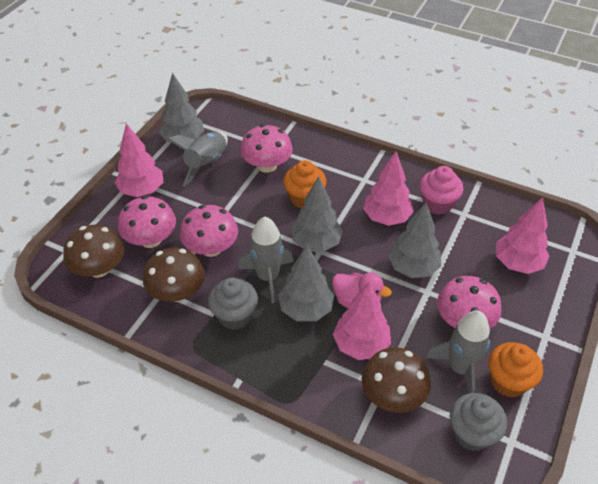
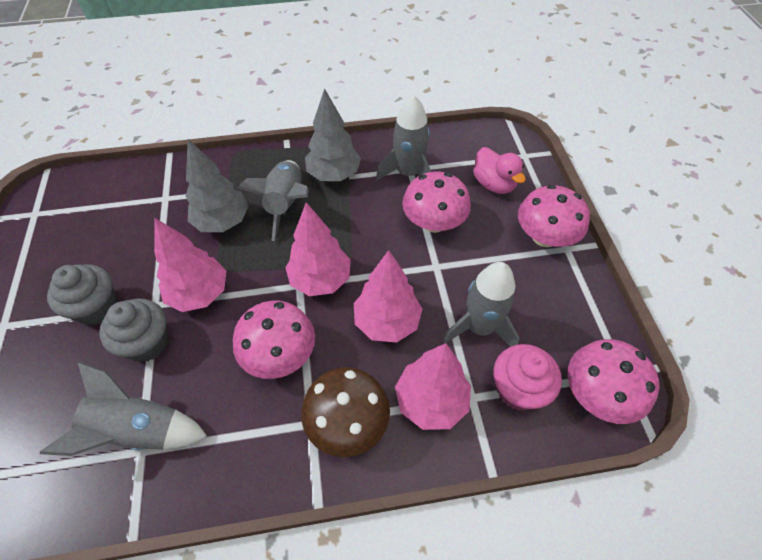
brown mushroom: 3 -> 1
grey rocket: 3 -> 4
grey tree: 4 -> 2
orange cupcake: 2 -> 0

